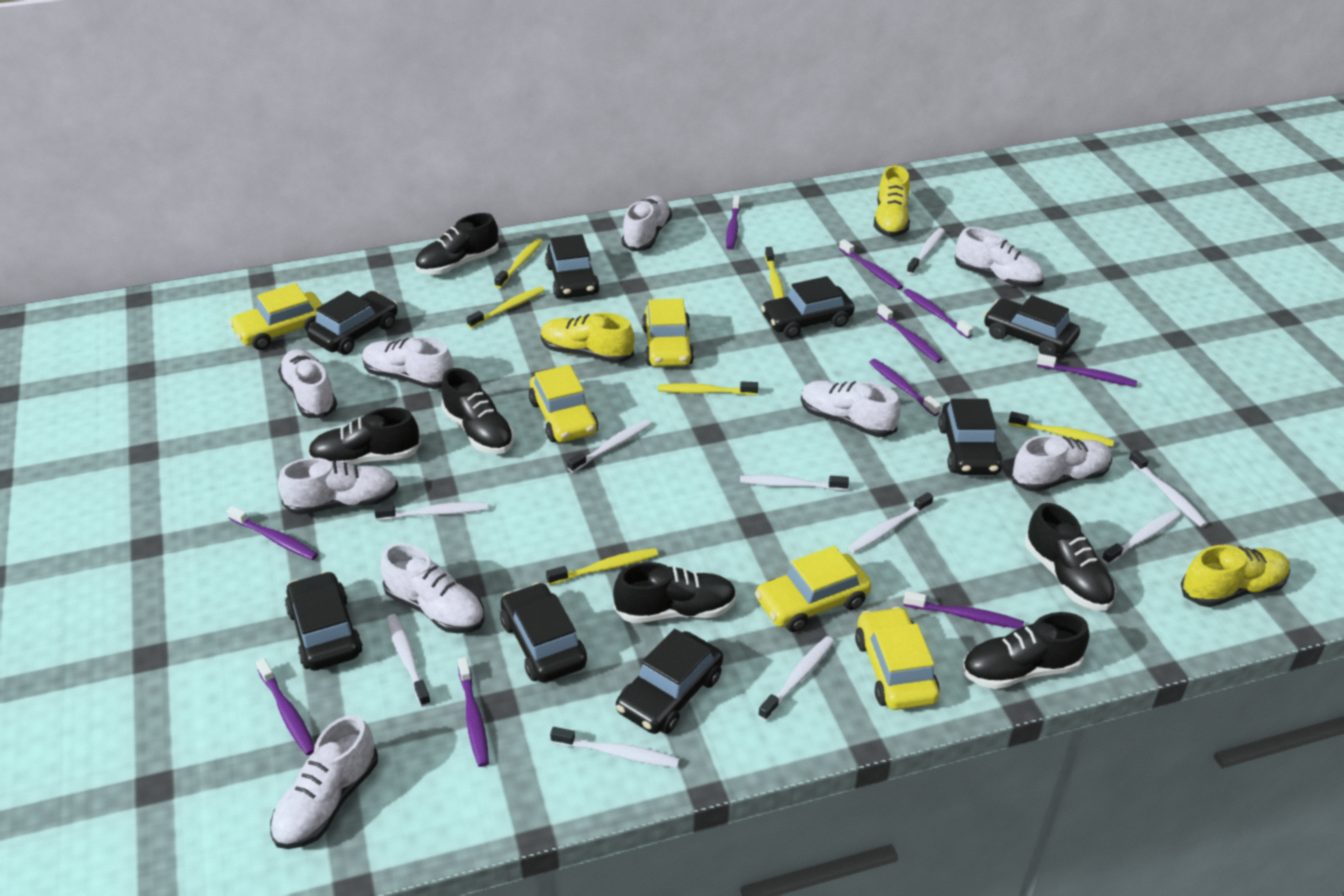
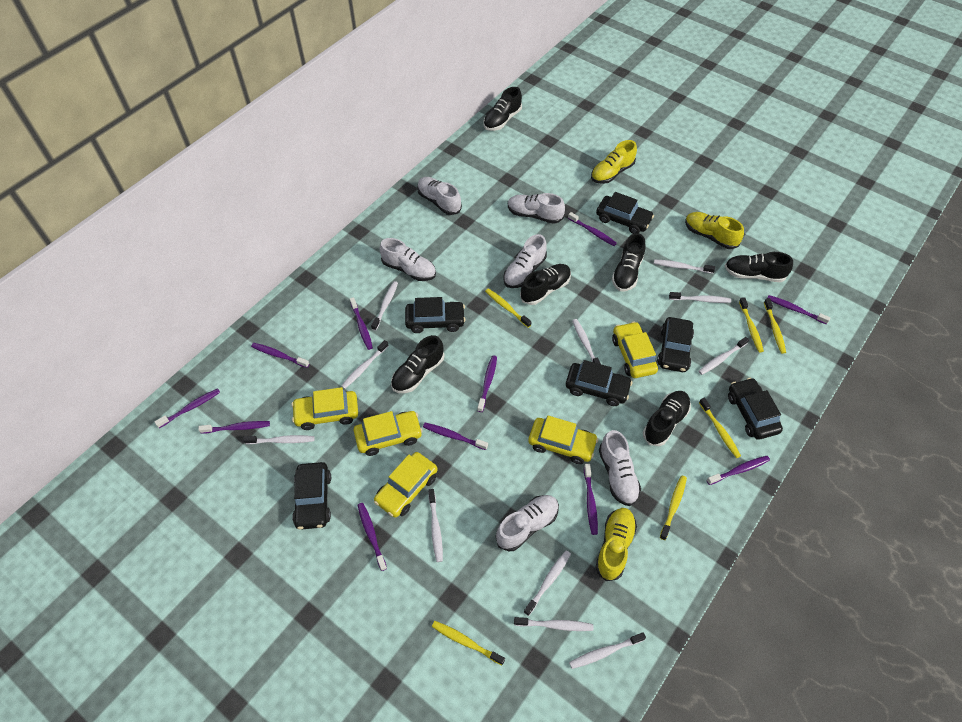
black car: 8 -> 6
purple toothbrush: 10 -> 11
white shoe: 9 -> 6
white toothbrush: 10 -> 11

